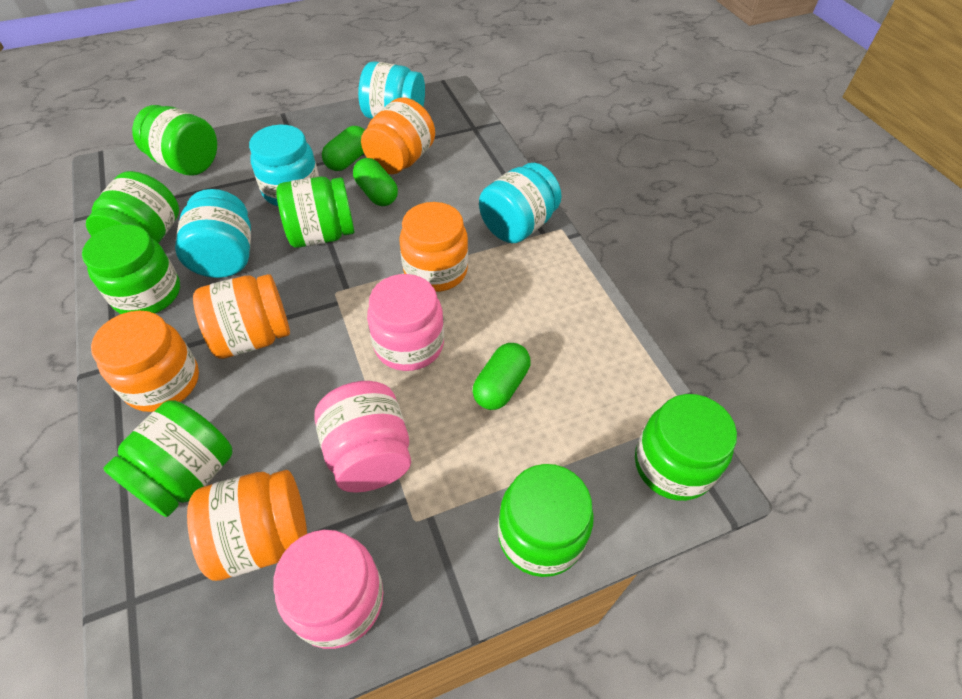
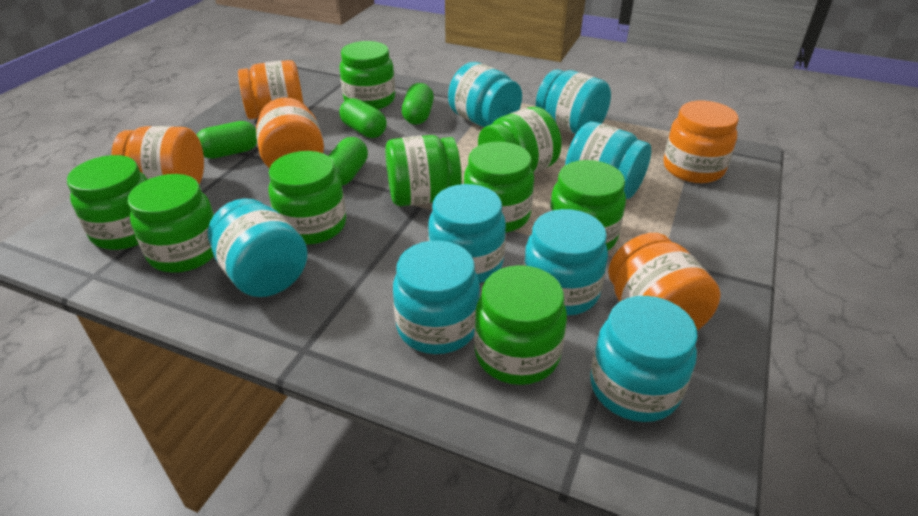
green capsule: 3 -> 4
green jar: 7 -> 9
pink jar: 3 -> 0
turquoise jar: 4 -> 8

